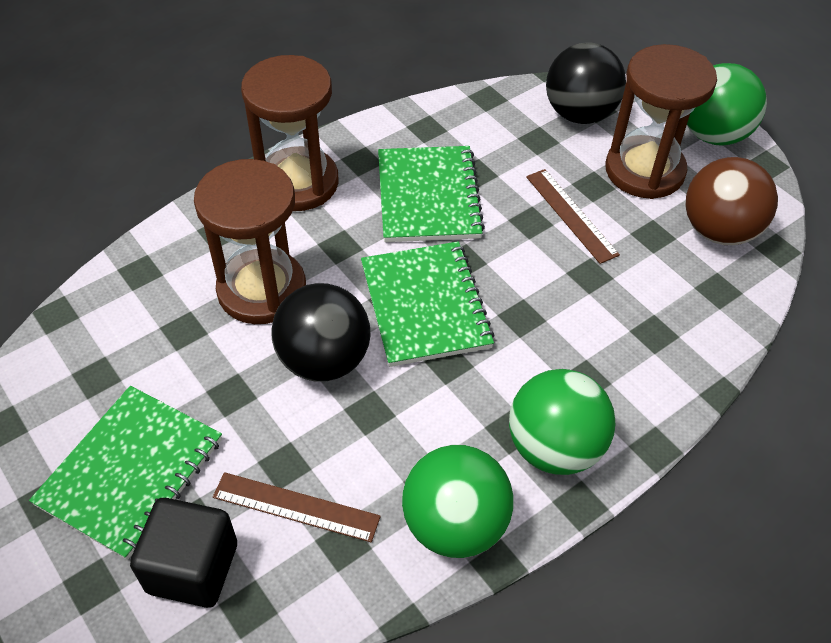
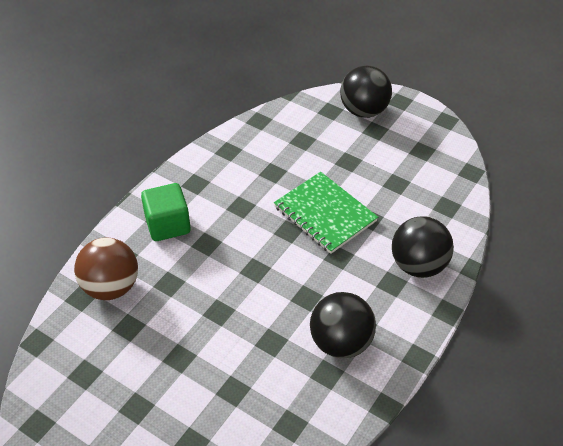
black ball: 2 -> 3
black cube: 1 -> 0
brown hourglass: 3 -> 0
brown ruler: 2 -> 0
green ball: 3 -> 0
green cube: 0 -> 1
green notebook: 3 -> 1

